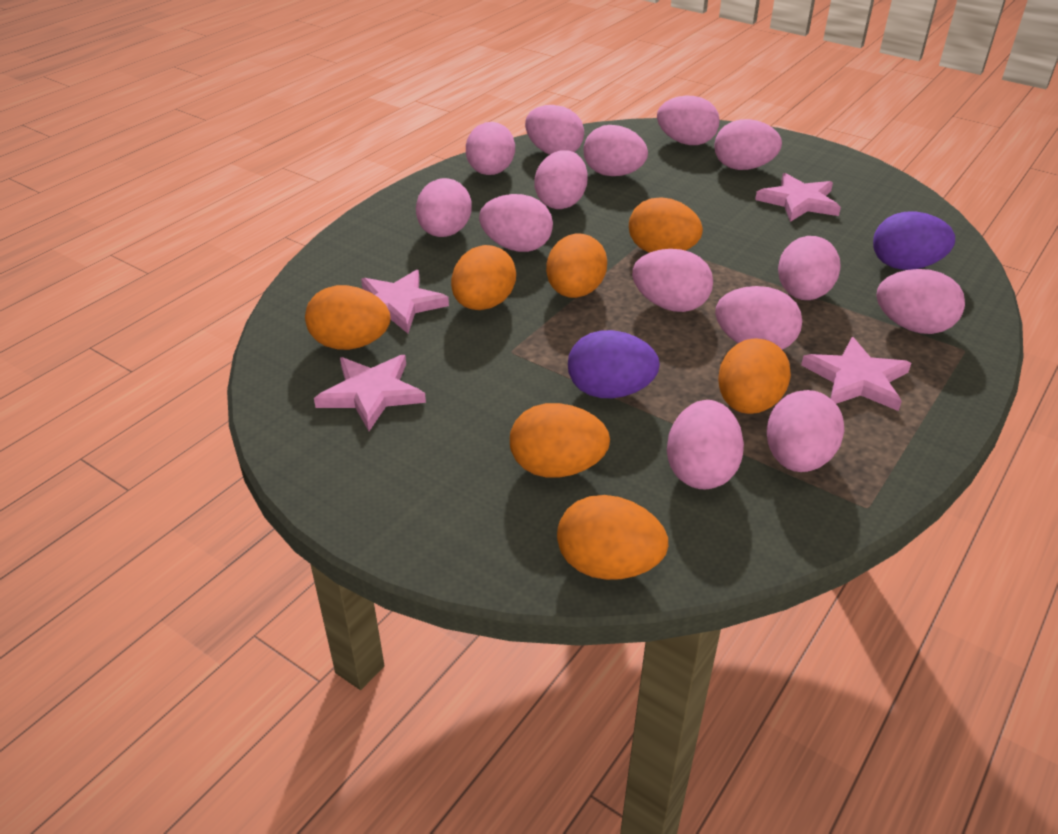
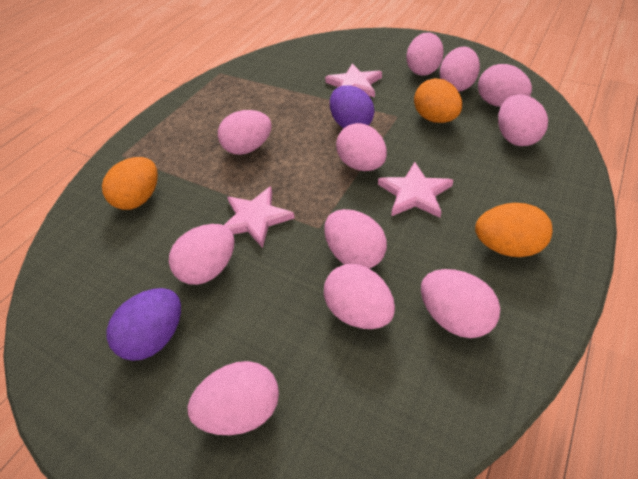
orange egg: 7 -> 3
pink egg: 14 -> 11
pink star: 4 -> 3

